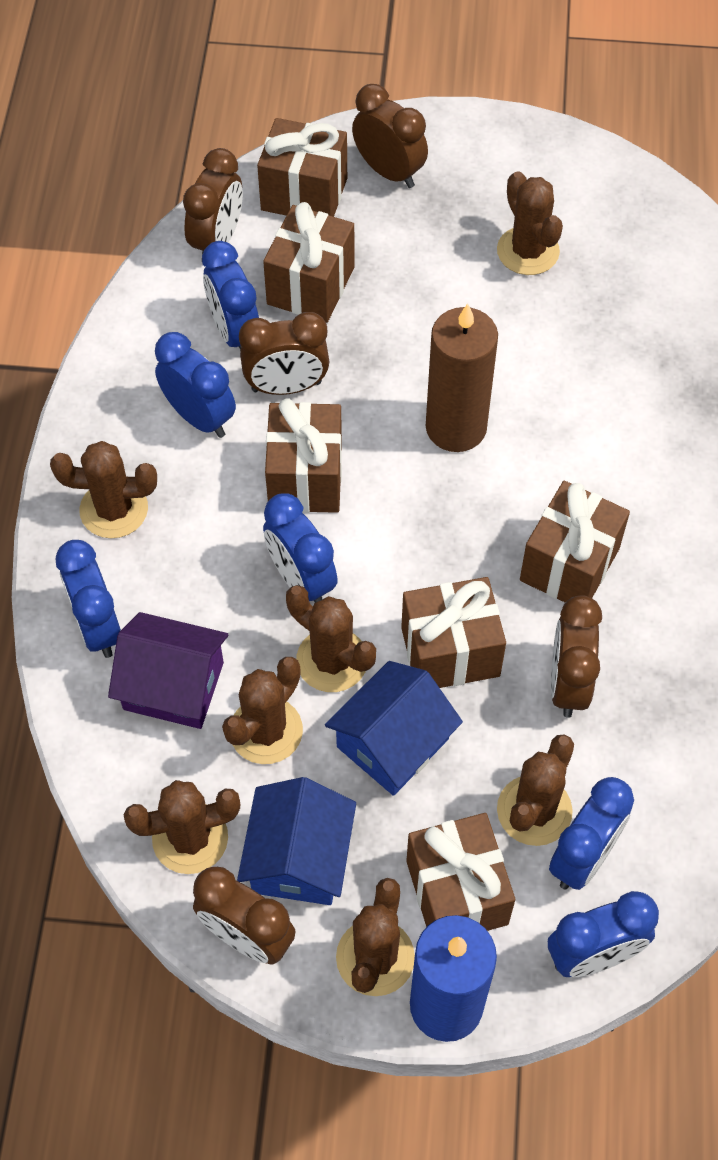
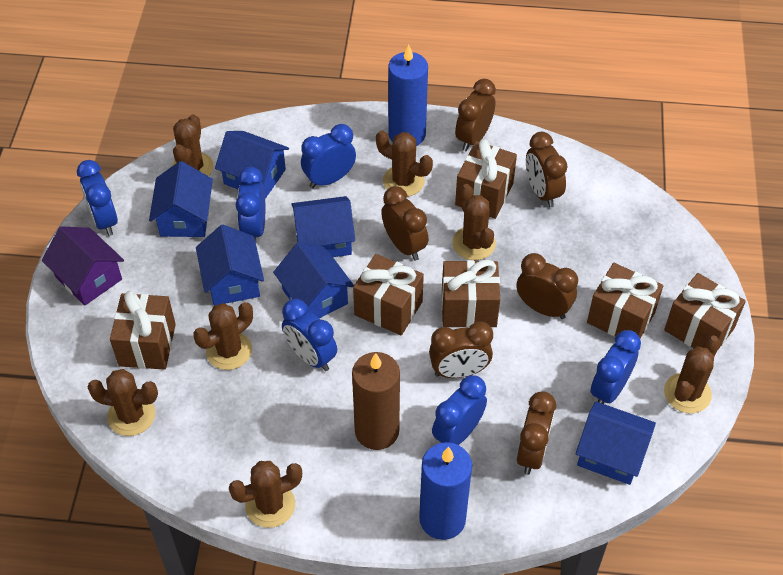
blue candle: 1 -> 2
blue house: 2 -> 6
brown clock: 5 -> 6

